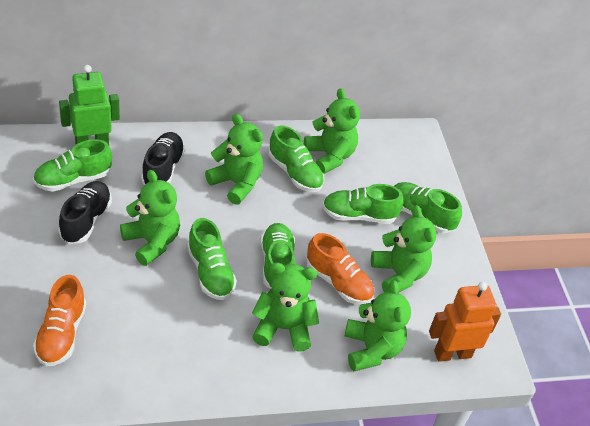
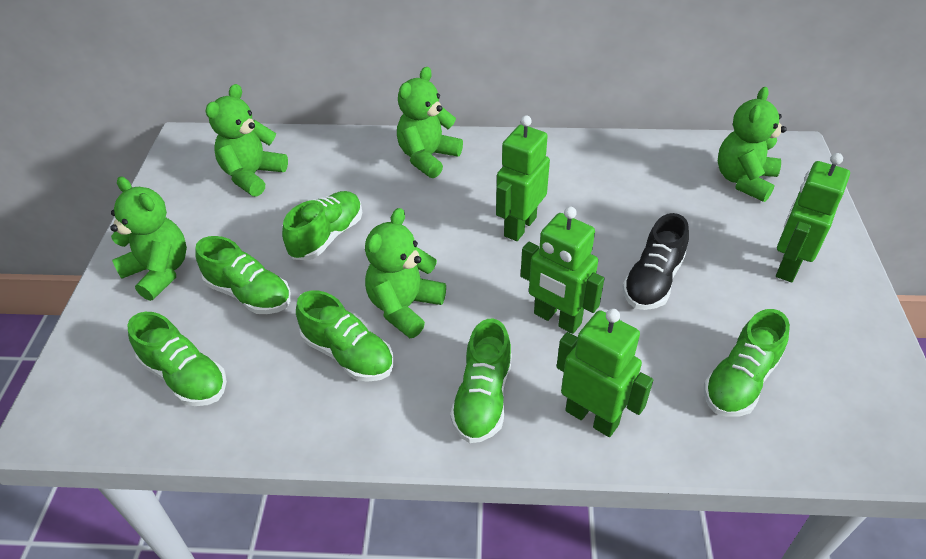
black shoe: 2 -> 1
green robot: 1 -> 4
green teddy bear: 6 -> 5
orange robot: 1 -> 0
orange shoe: 2 -> 0

